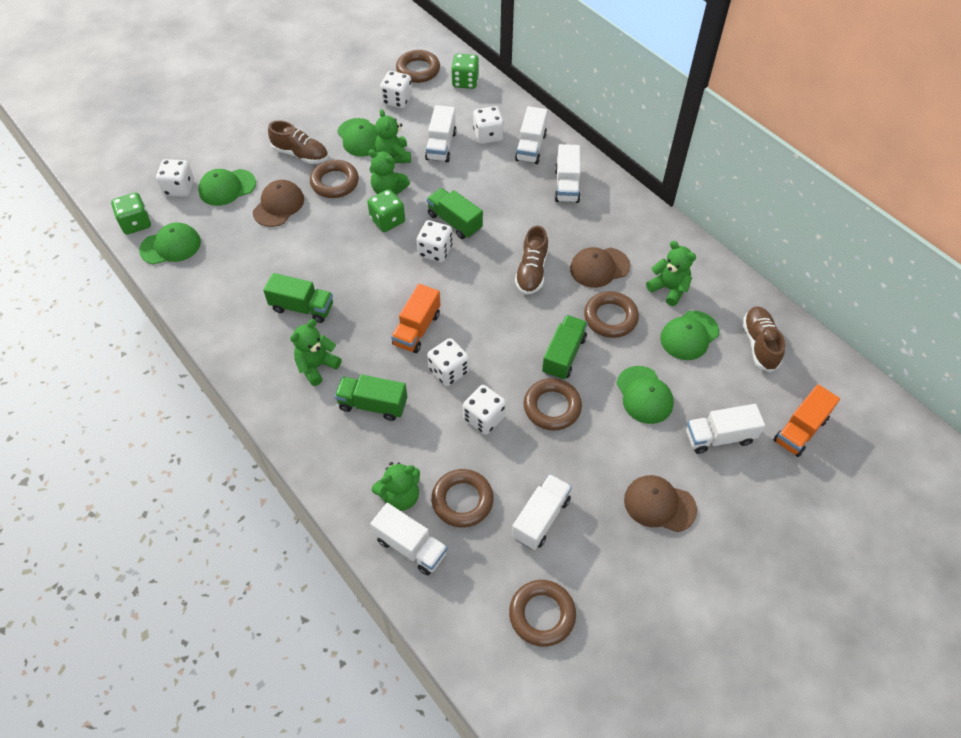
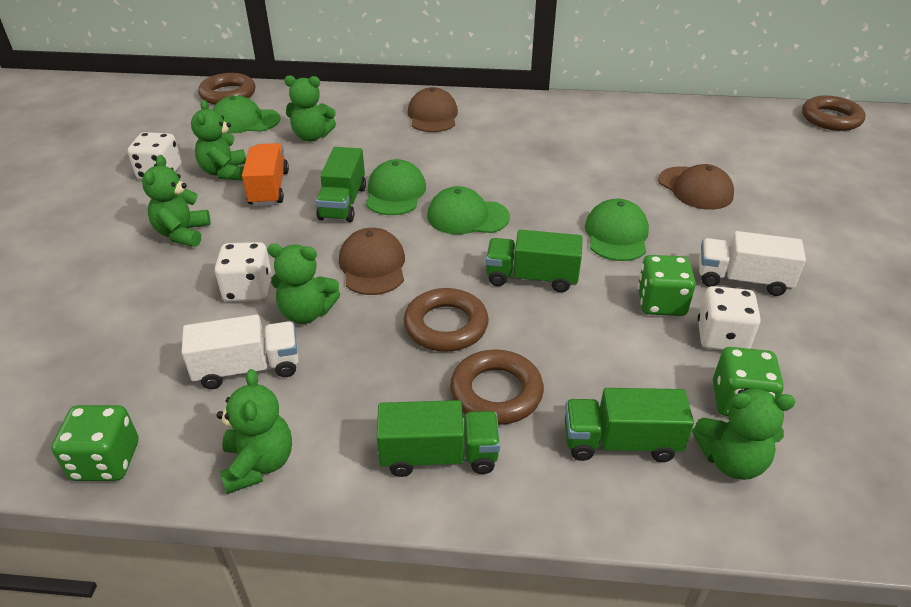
brown ring: 6 -> 4
brown shoe: 3 -> 0
green cap: 5 -> 4
green teddy bear: 5 -> 6
orange truck: 2 -> 1
white dice: 6 -> 3
white truck: 6 -> 2

